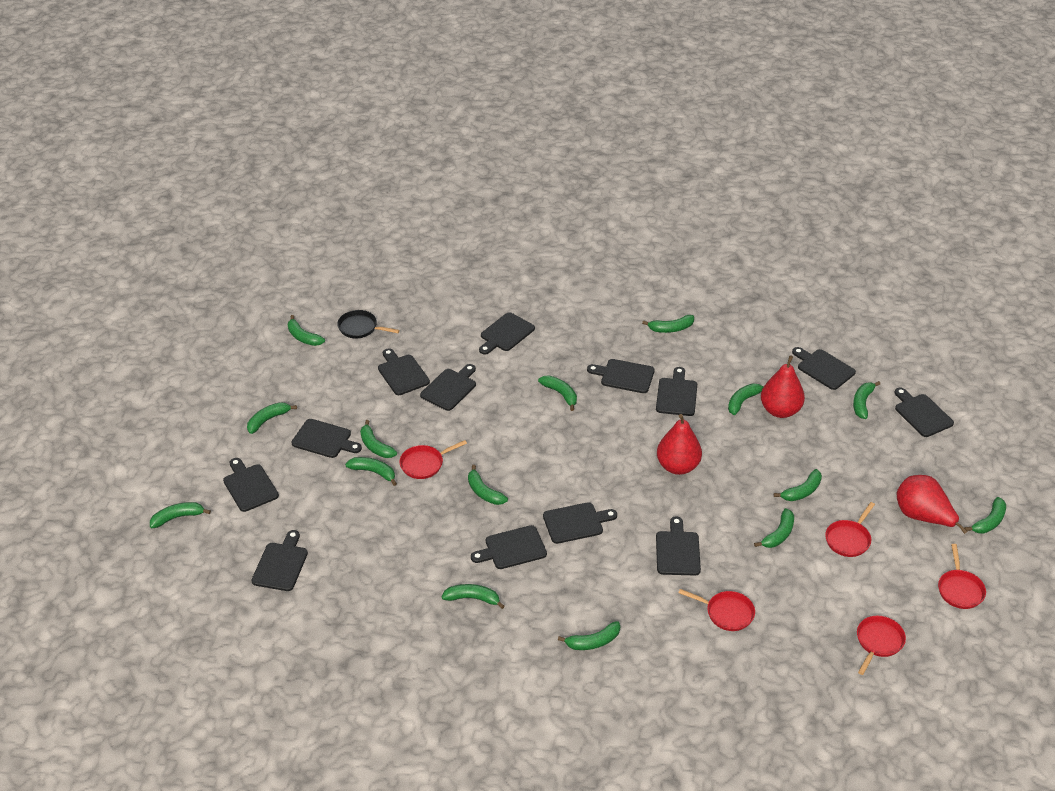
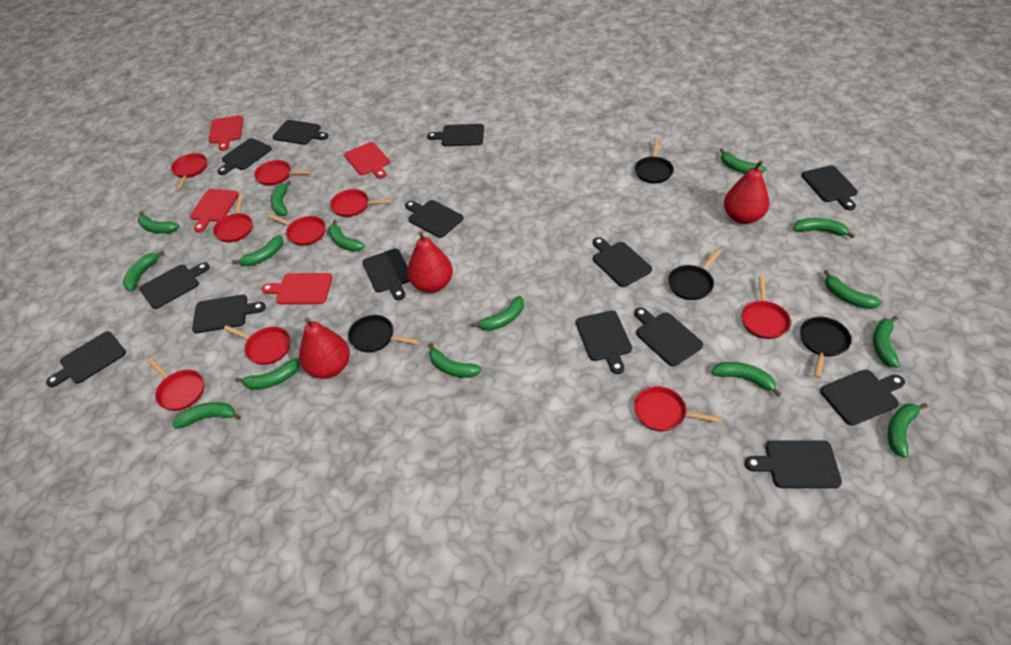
black cutting board: 13 -> 14
black pan: 1 -> 4
red cutting board: 0 -> 4
red pan: 5 -> 9

